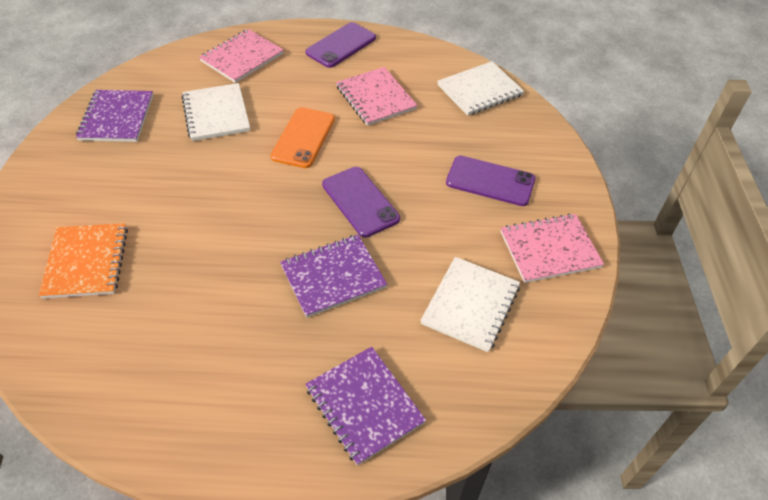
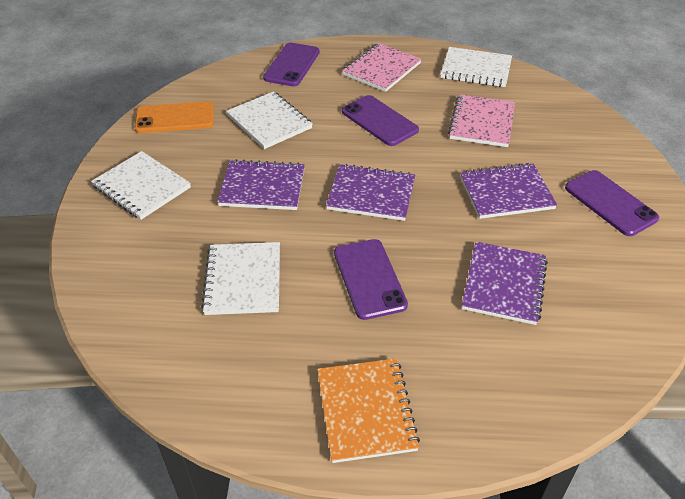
pink notebook: 3 -> 2
purple notebook: 3 -> 4
purple phone: 3 -> 4
white notebook: 3 -> 4

